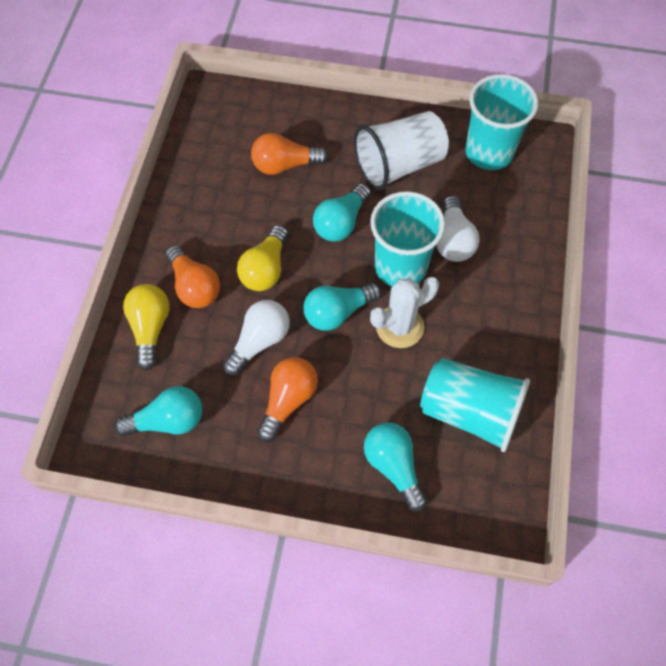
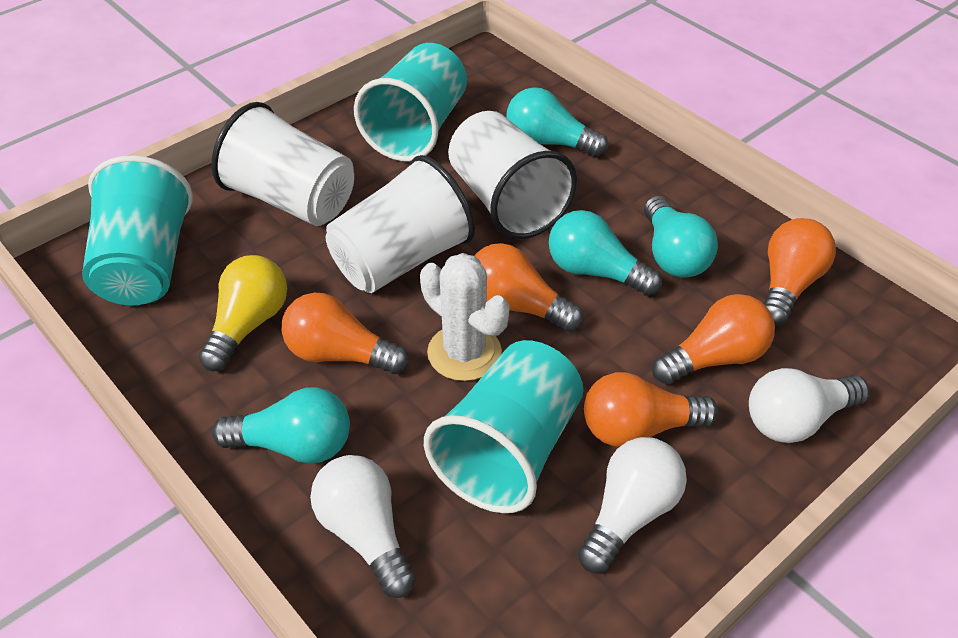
orange light bulb: 3 -> 5
white cup: 1 -> 3
white light bulb: 2 -> 3
yellow light bulb: 2 -> 1

